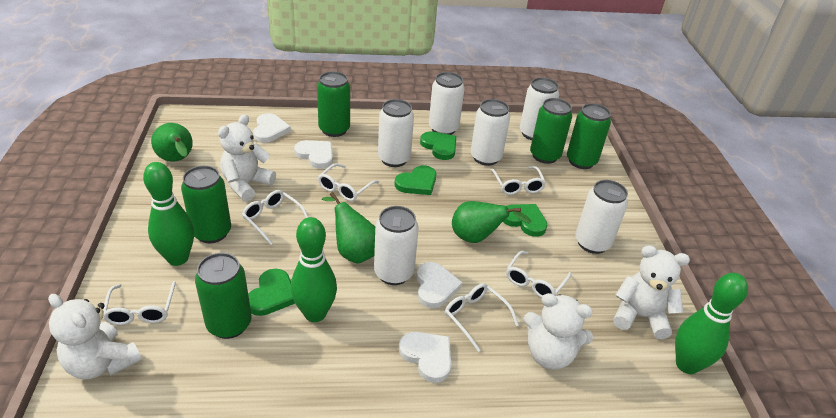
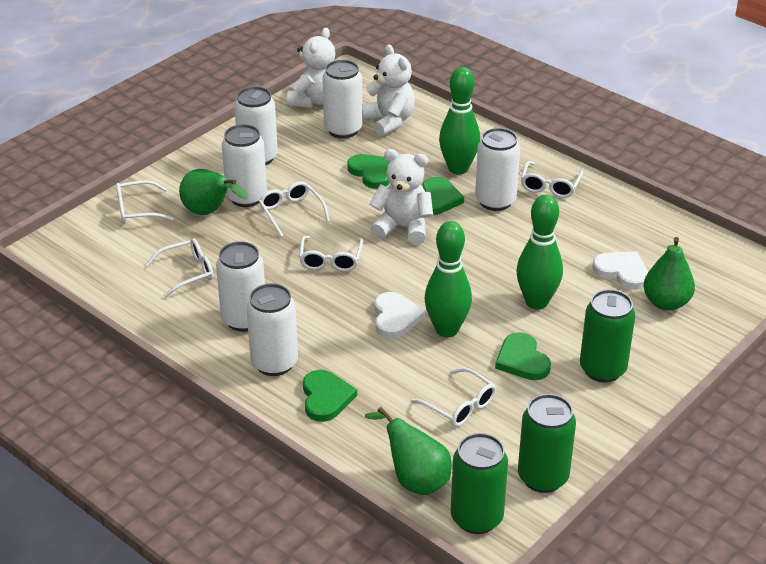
green can: 5 -> 3
white heart: 4 -> 2
white teddy bear: 4 -> 3

